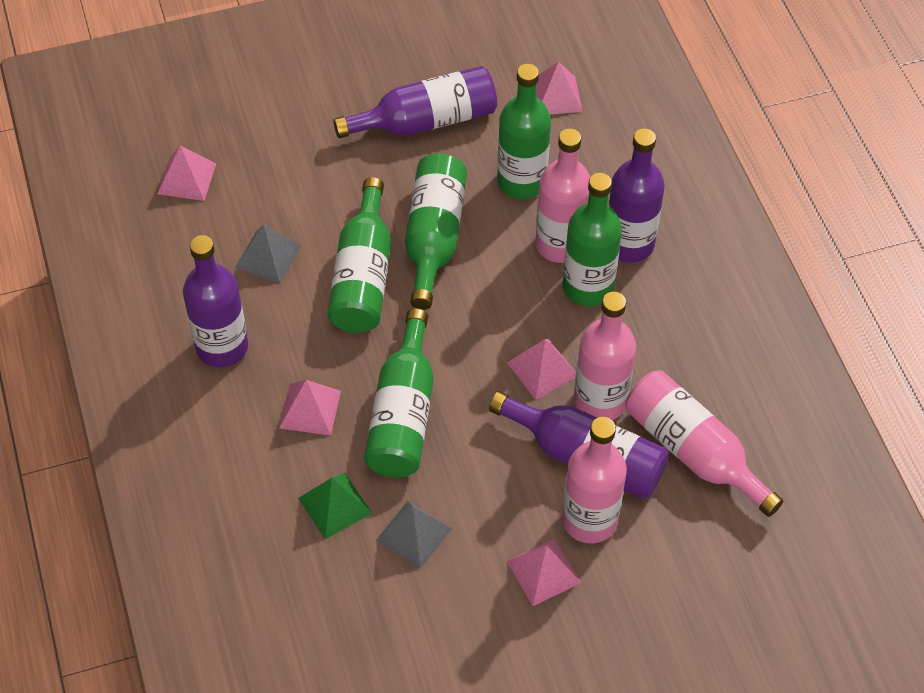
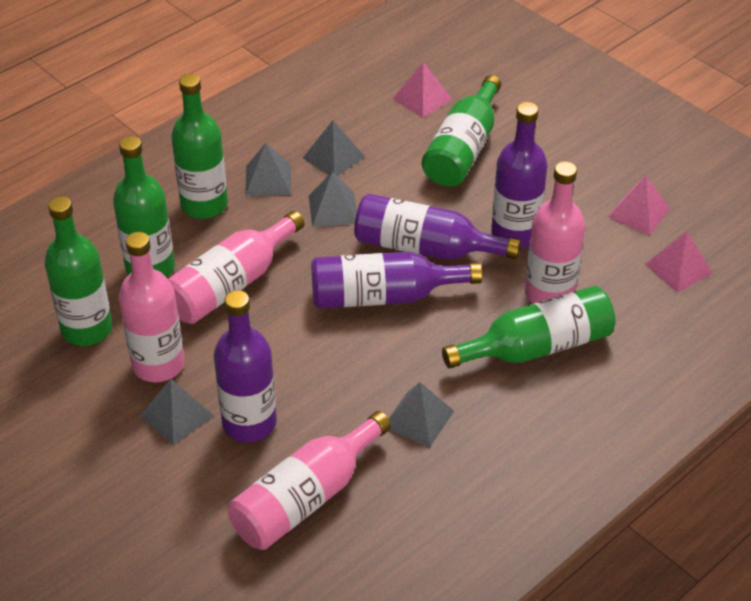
green pyramid: 1 -> 0
grey pyramid: 2 -> 5
pink pyramid: 5 -> 3

